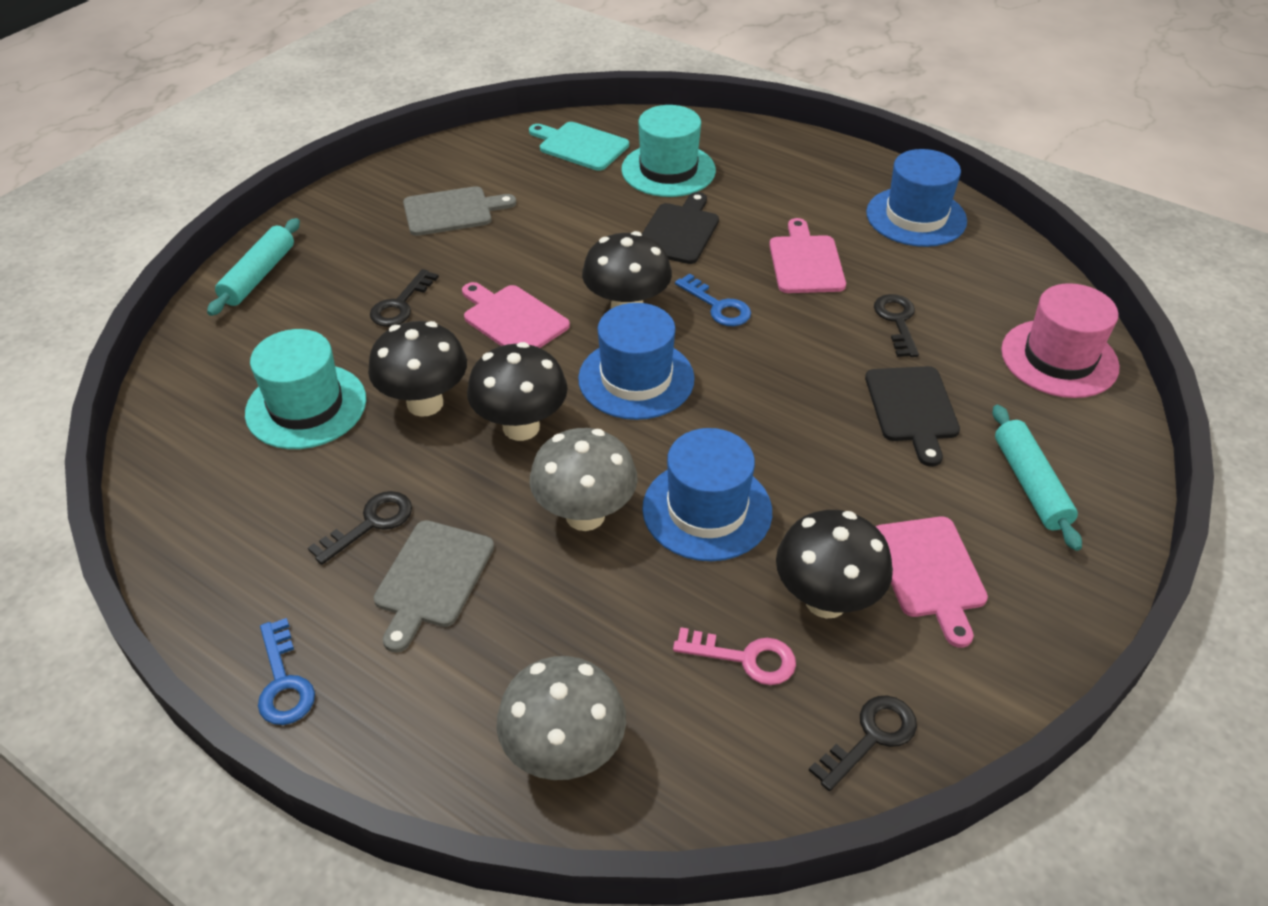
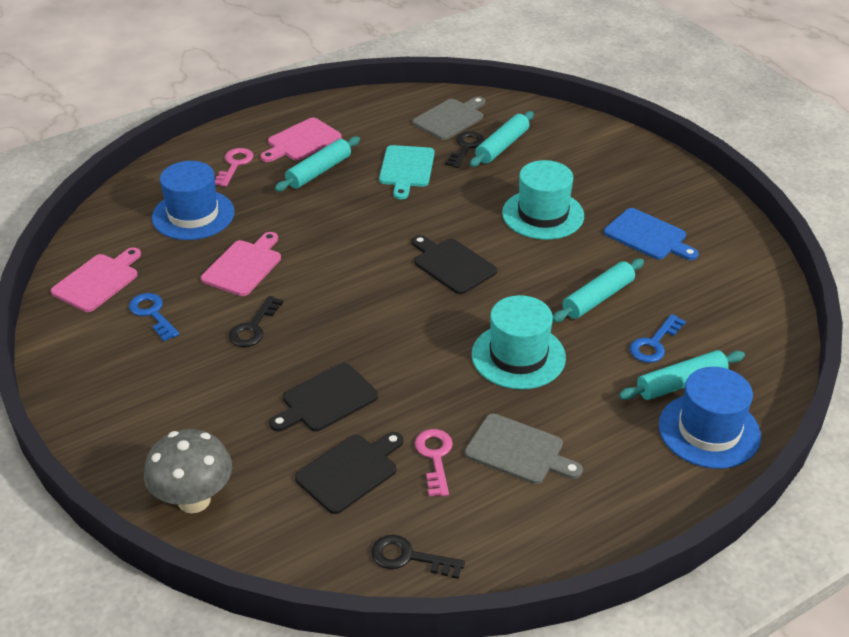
black cutting board: 2 -> 3
black key: 4 -> 3
black mushroom: 4 -> 0
blue cutting board: 0 -> 1
blue hat: 3 -> 2
grey mushroom: 2 -> 1
pink hat: 1 -> 0
pink key: 1 -> 2
turquoise rolling pin: 2 -> 4

